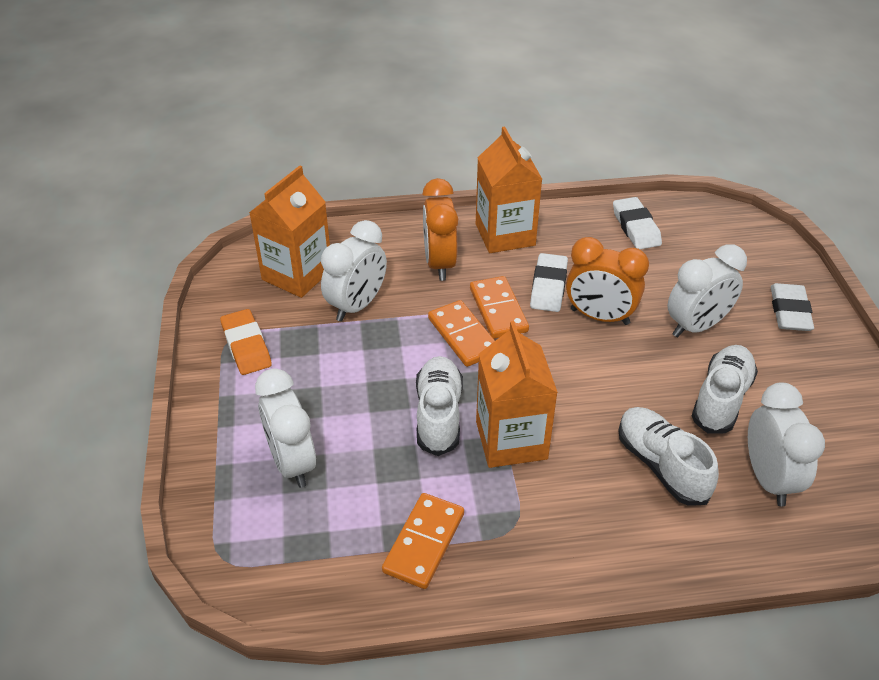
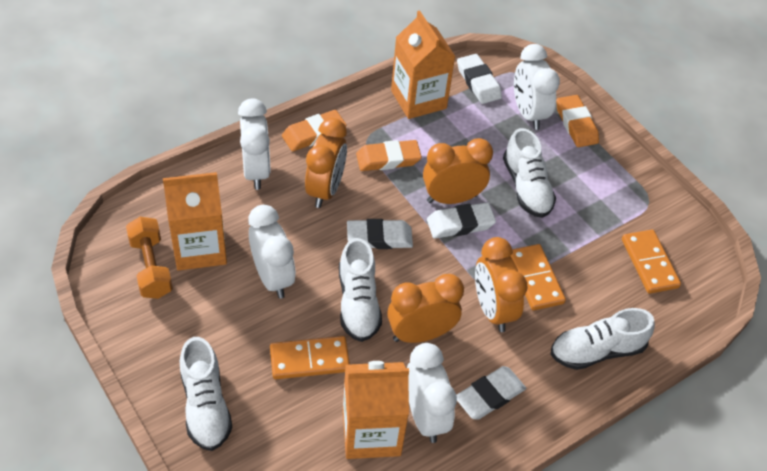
orange clock: 2 -> 4
orange dumbbell: 0 -> 1
orange eraser: 1 -> 3
white eraser: 3 -> 4
white shoe: 3 -> 4

